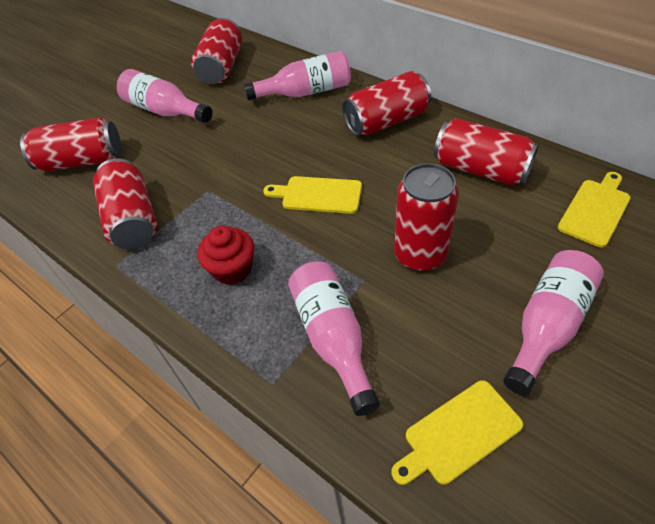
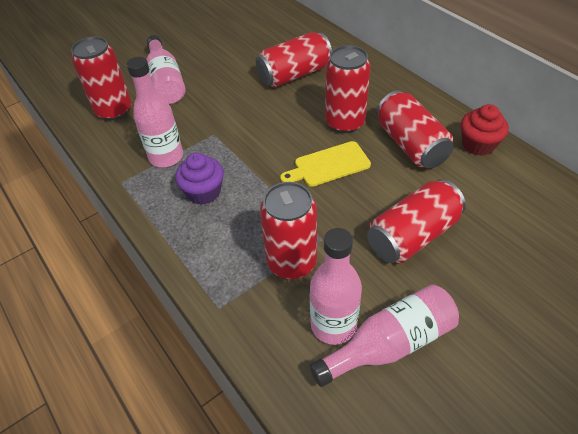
purple cupcake: 0 -> 1
yellow cutting board: 3 -> 1

